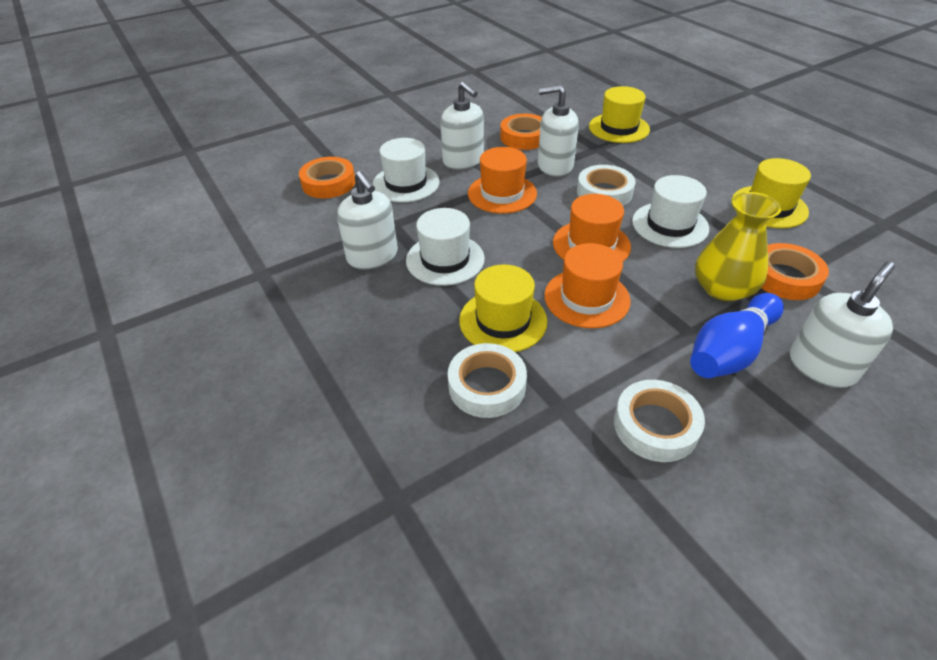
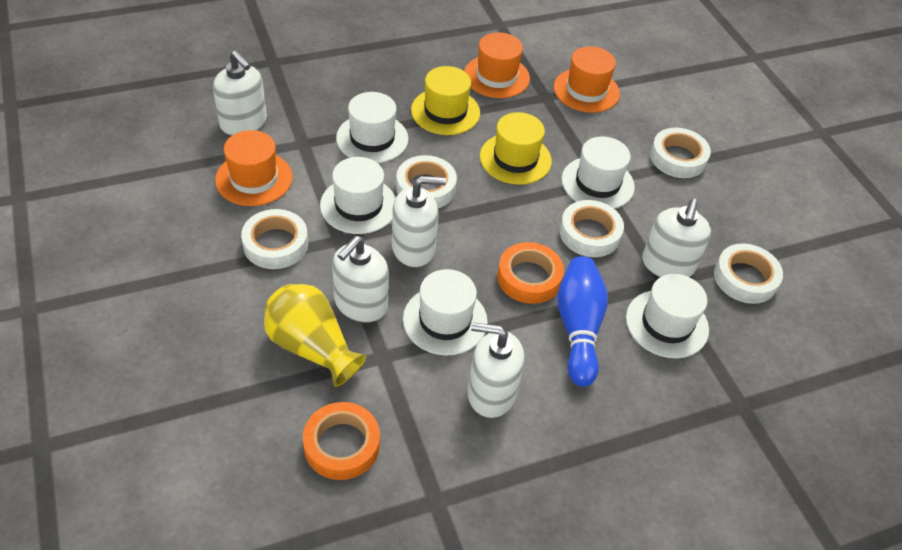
orange tape: 3 -> 2
white hat: 3 -> 5
white soap dispenser: 4 -> 5
white tape: 3 -> 5
yellow hat: 3 -> 2

